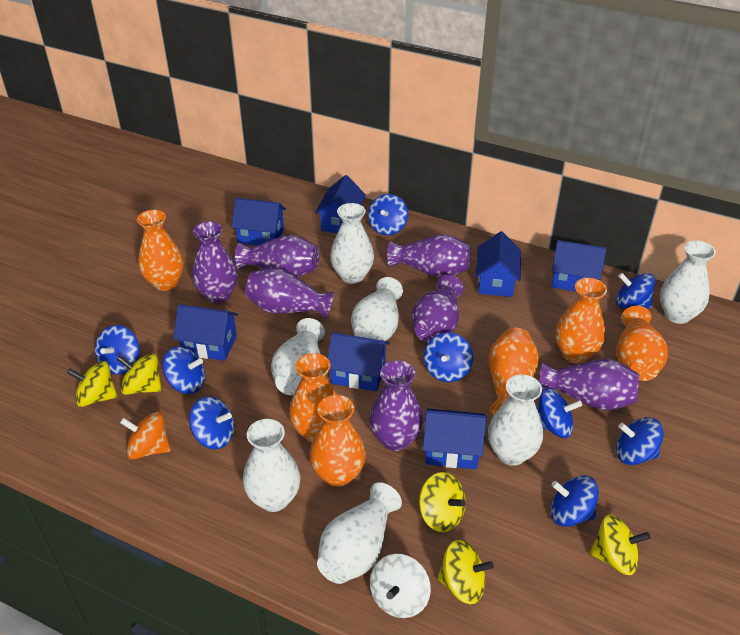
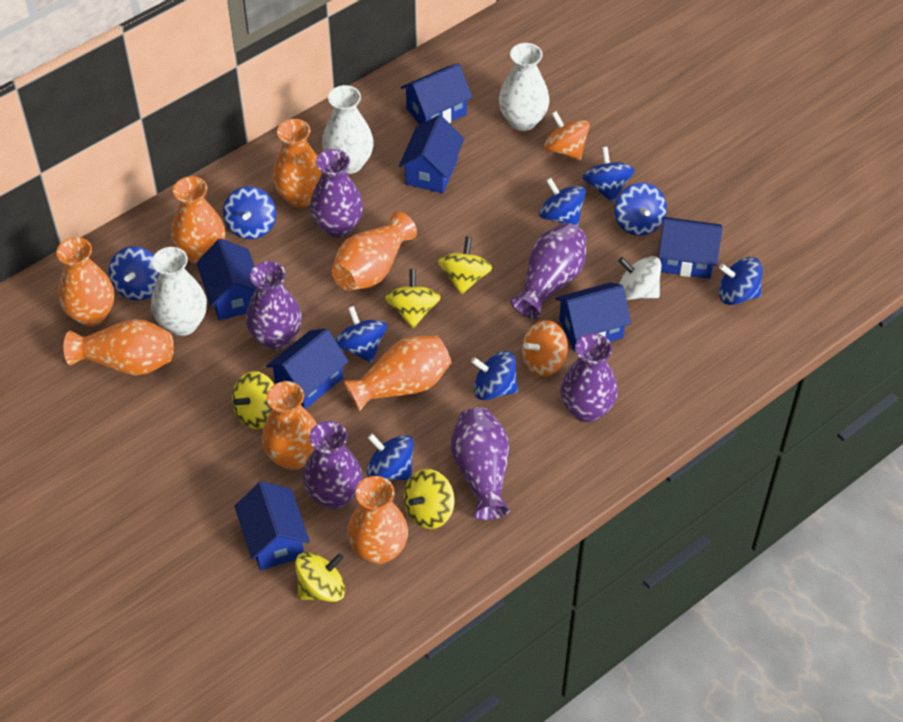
orange spinning top: 1 -> 2
orange vase: 6 -> 8
purple vase: 7 -> 6
white vase: 7 -> 3

